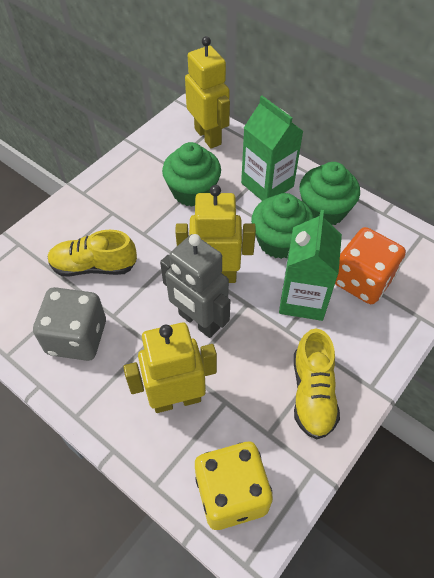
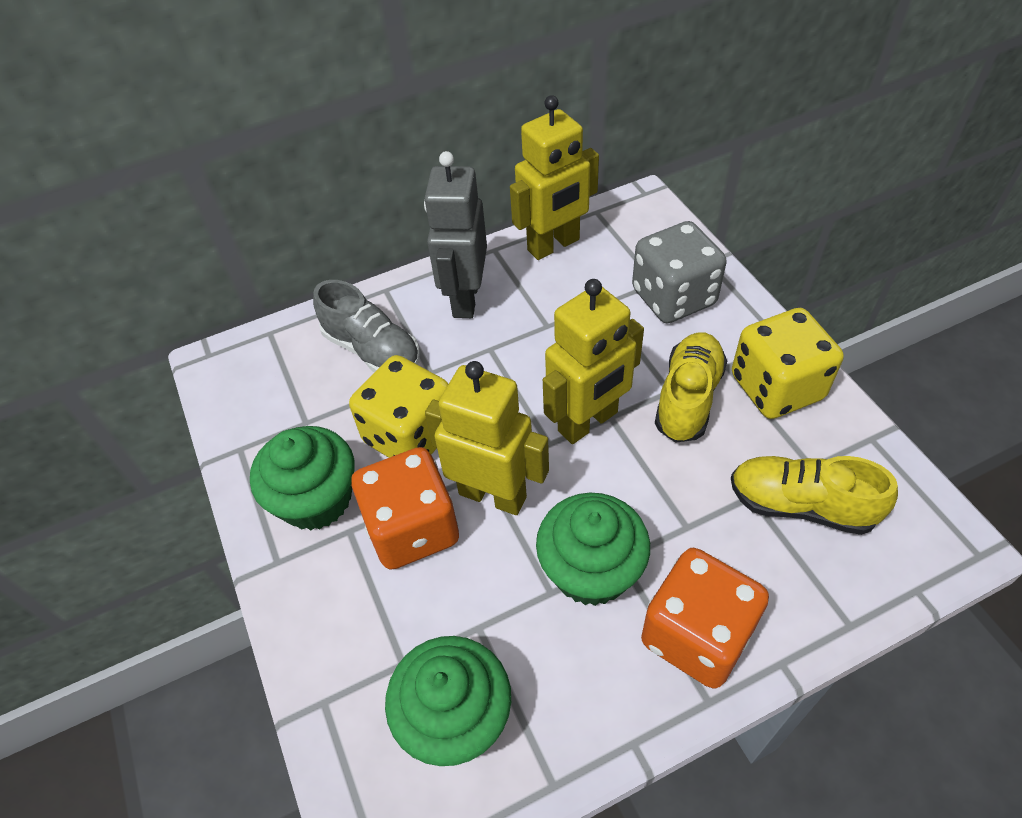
green carton: 2 -> 0
grey shoe: 0 -> 1
orange dice: 1 -> 2
yellow dice: 1 -> 2

